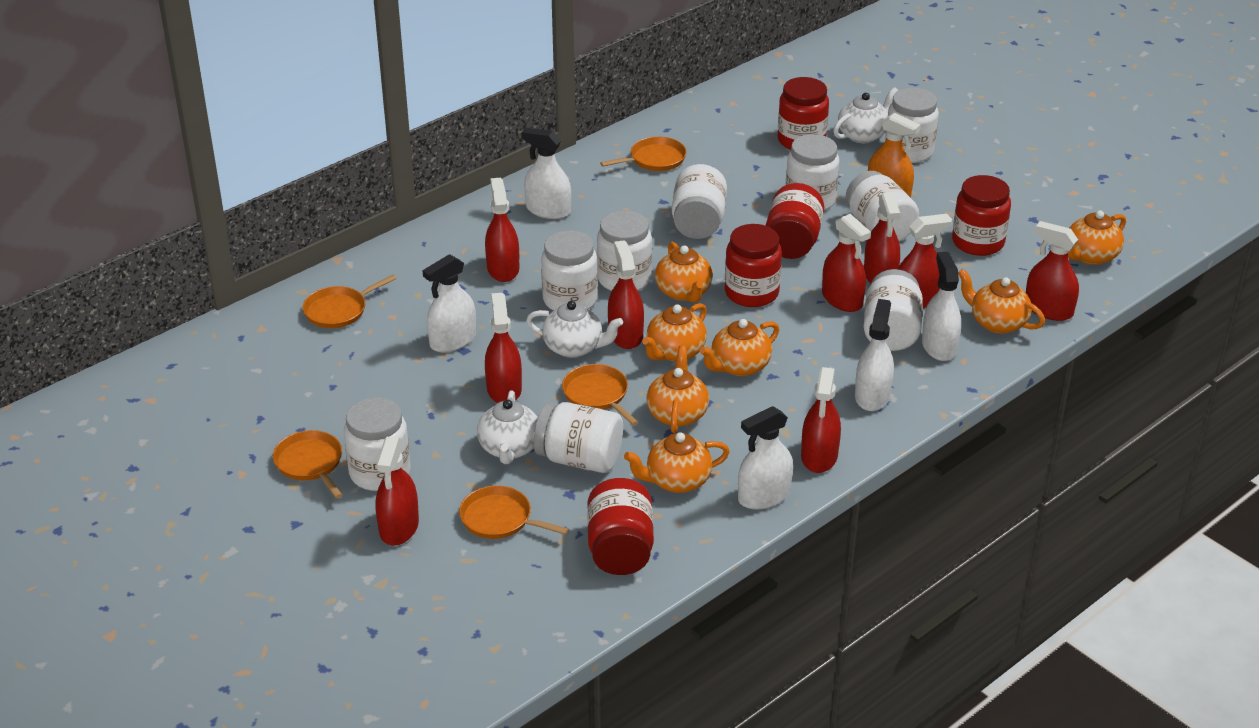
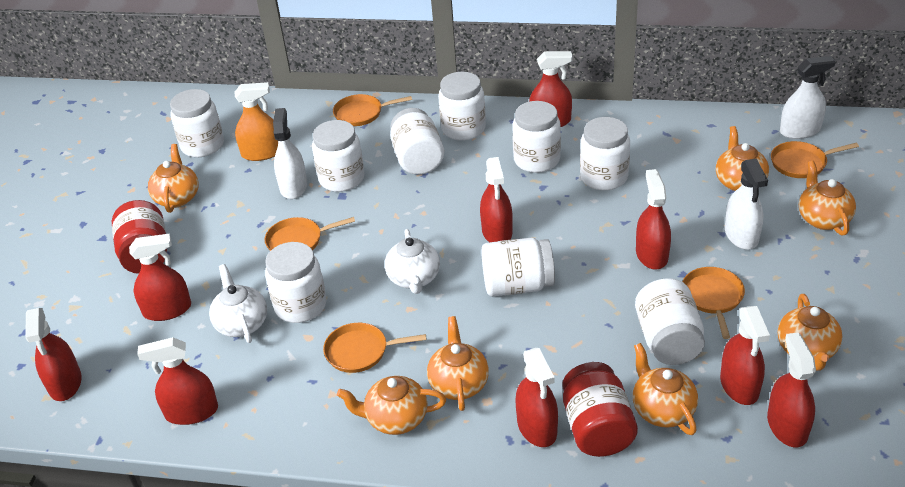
red jar: 5 -> 2
white spray bottle: 5 -> 3
white teapot: 3 -> 2

